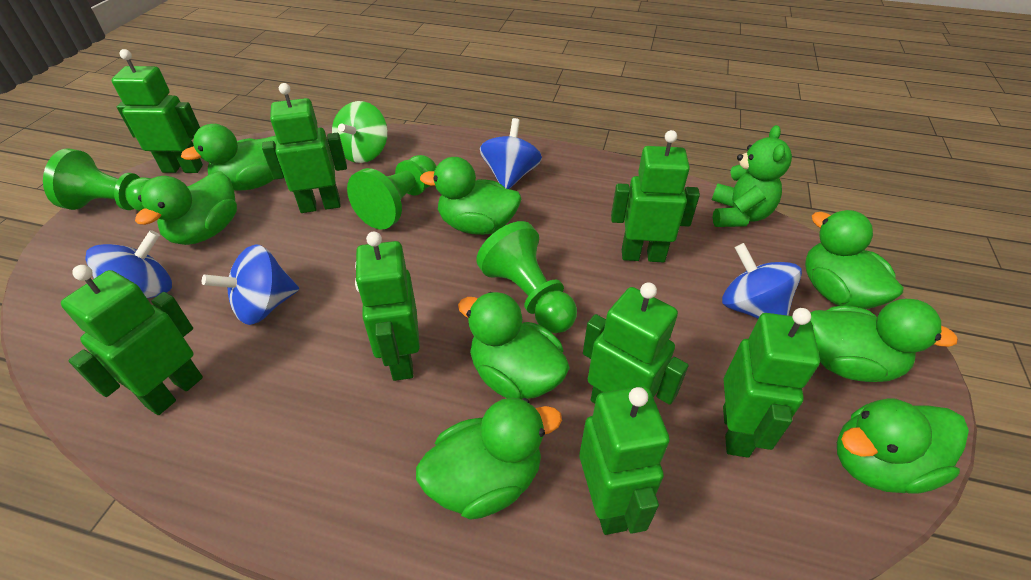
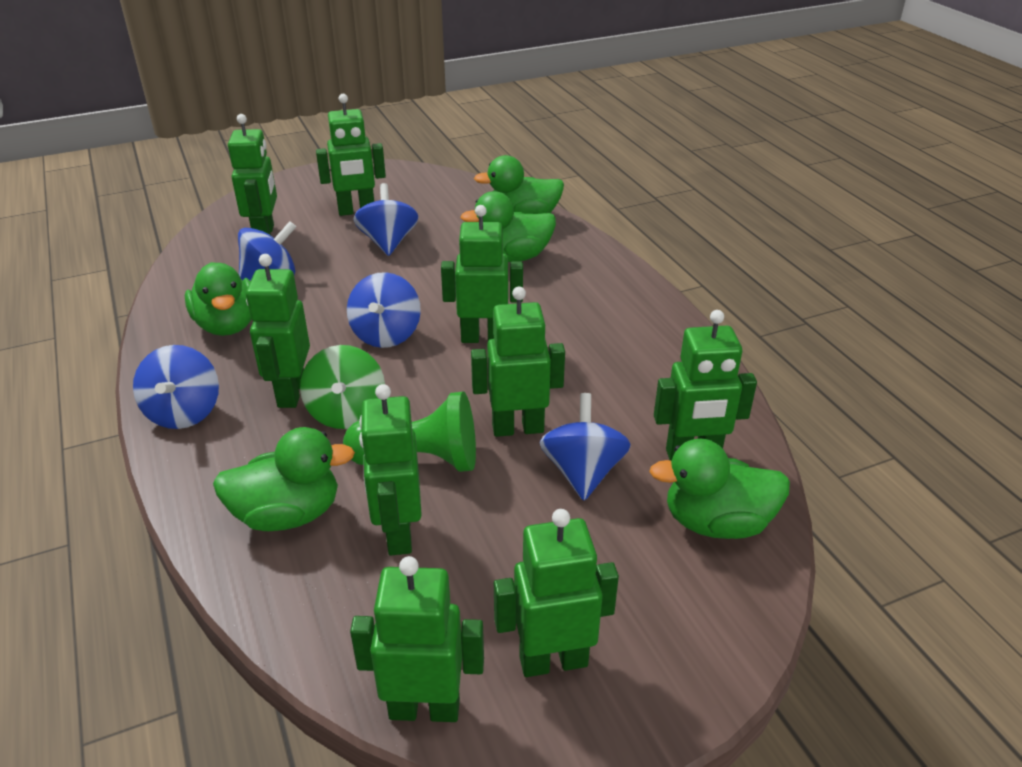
blue spinning top: 4 -> 5
green duck: 8 -> 5
green pawn: 3 -> 1
green robot: 8 -> 9
green teddy bear: 1 -> 0

